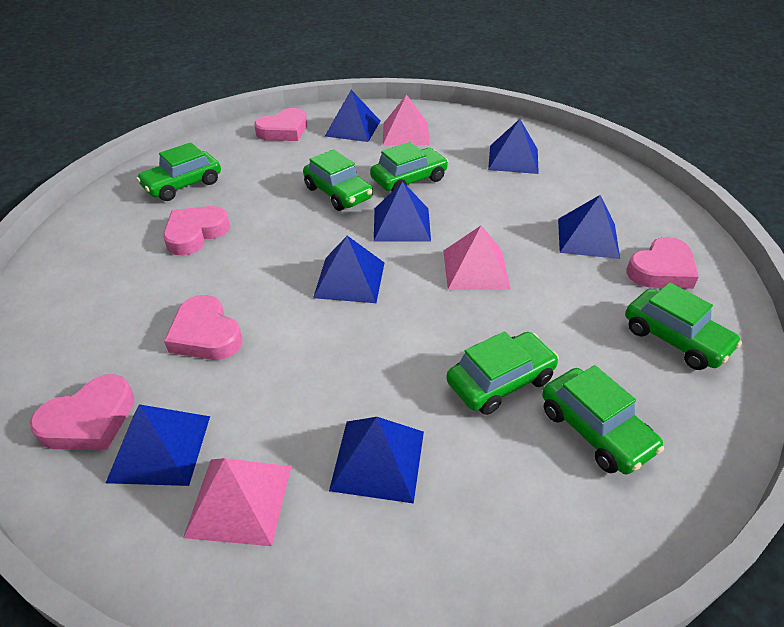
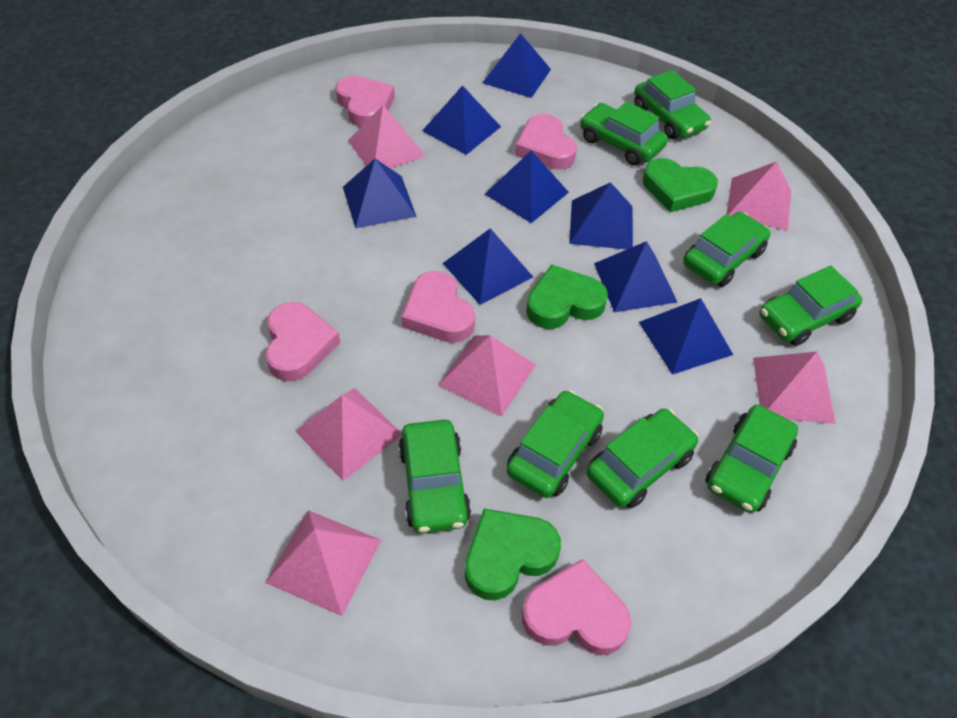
blue pyramid: 7 -> 8
green car: 6 -> 8
green heart: 0 -> 3
pink pyramid: 3 -> 6

